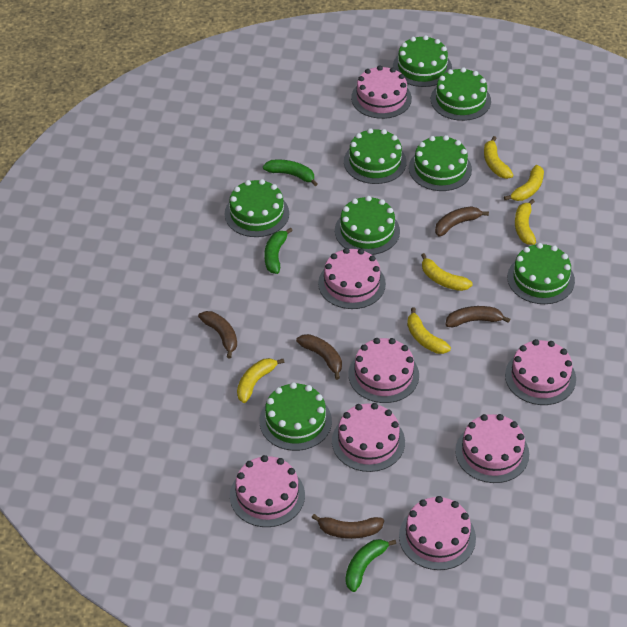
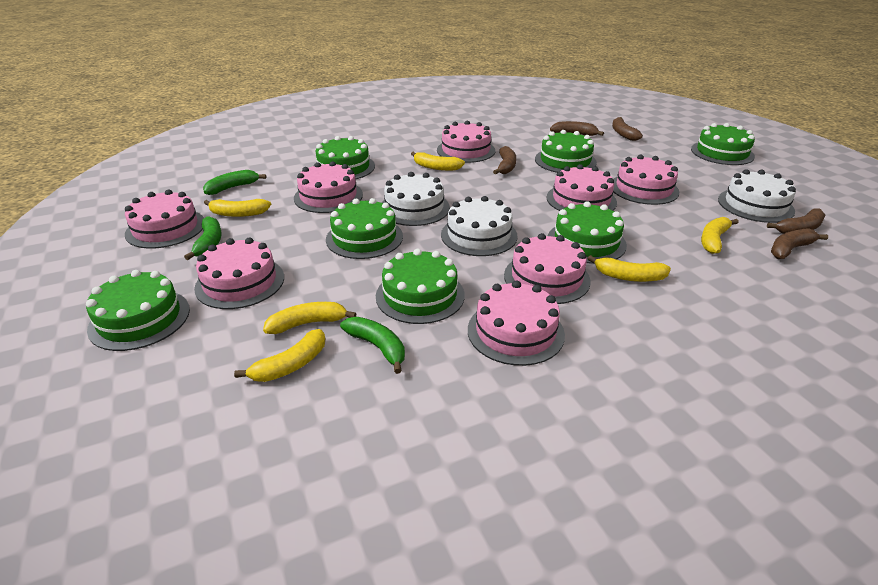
green cake: 8 -> 7
white cake: 0 -> 3

